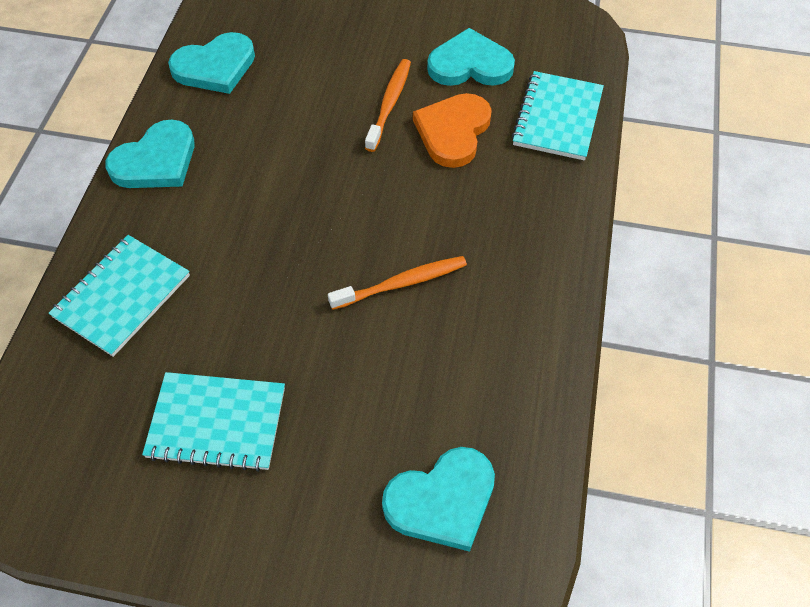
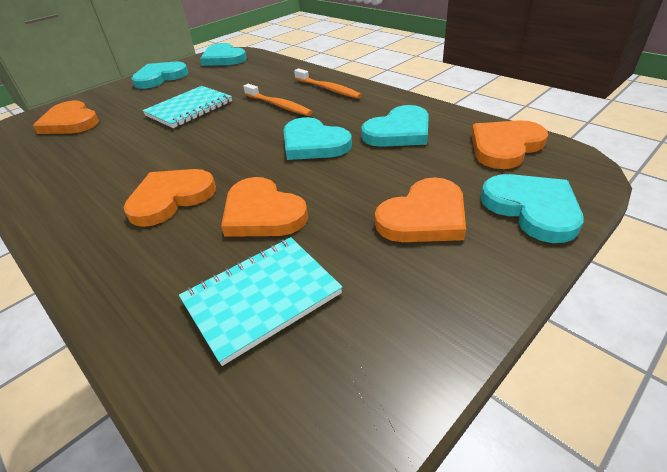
orange heart: 1 -> 5
turquoise heart: 4 -> 5
turquoise notebook: 3 -> 2

